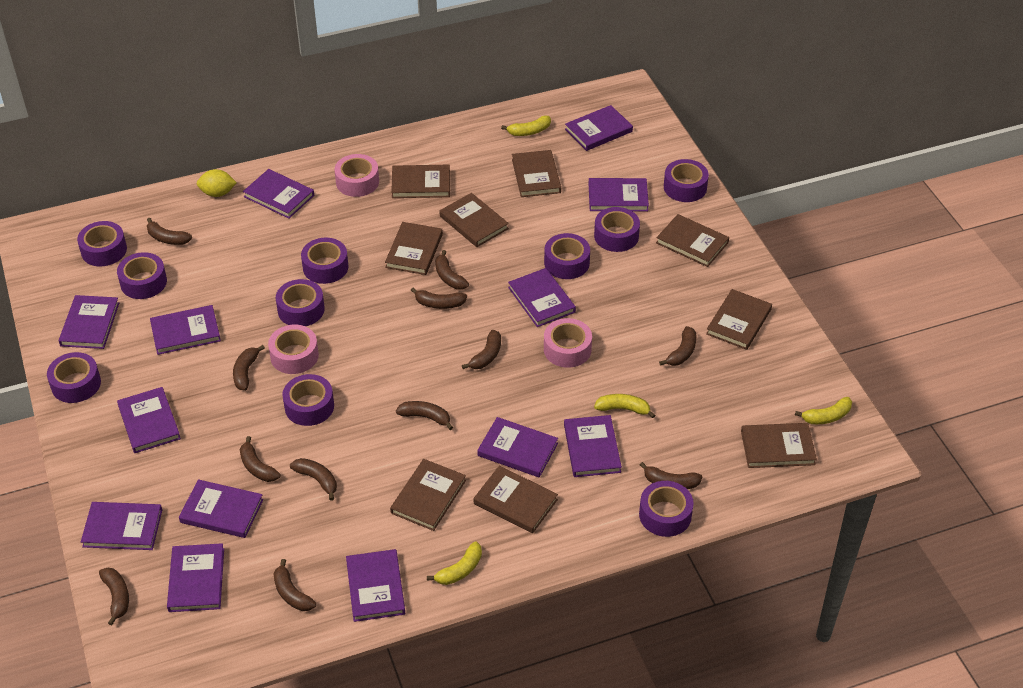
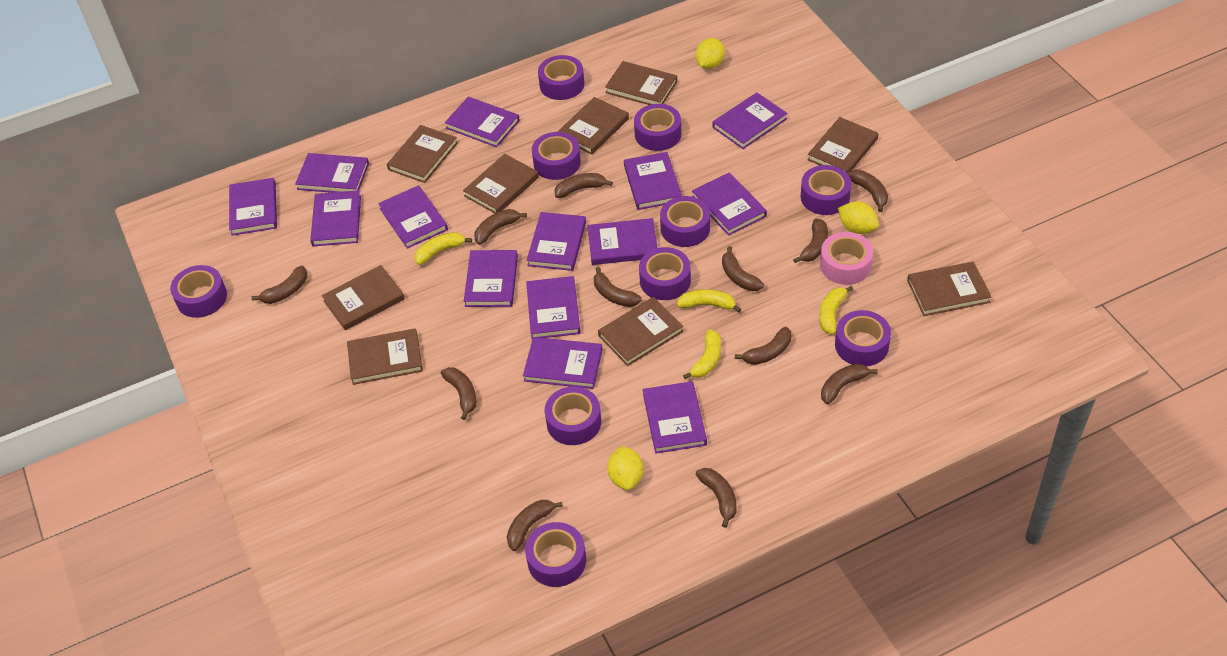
pink tape: 3 -> 1
purple book: 13 -> 14
yellow lemon: 1 -> 3

